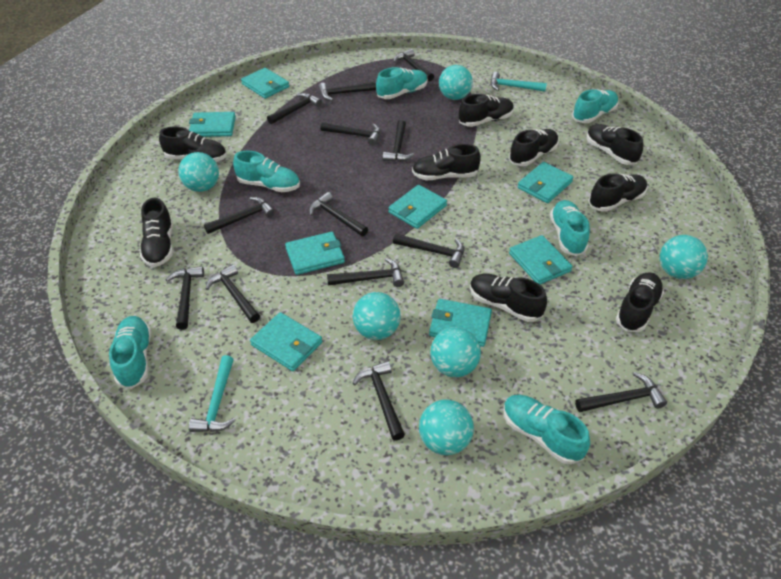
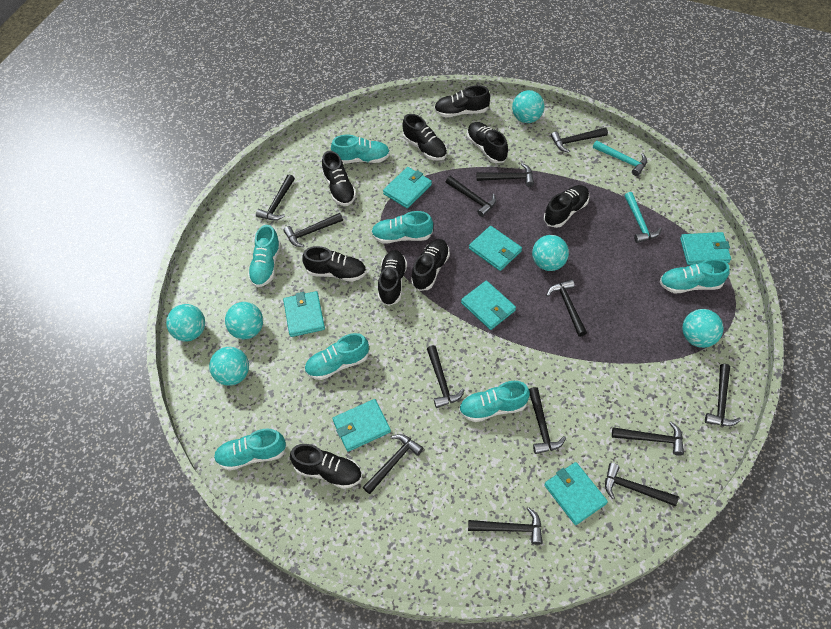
turquoise shoe: 6 -> 7
turquoise wallet: 8 -> 7

